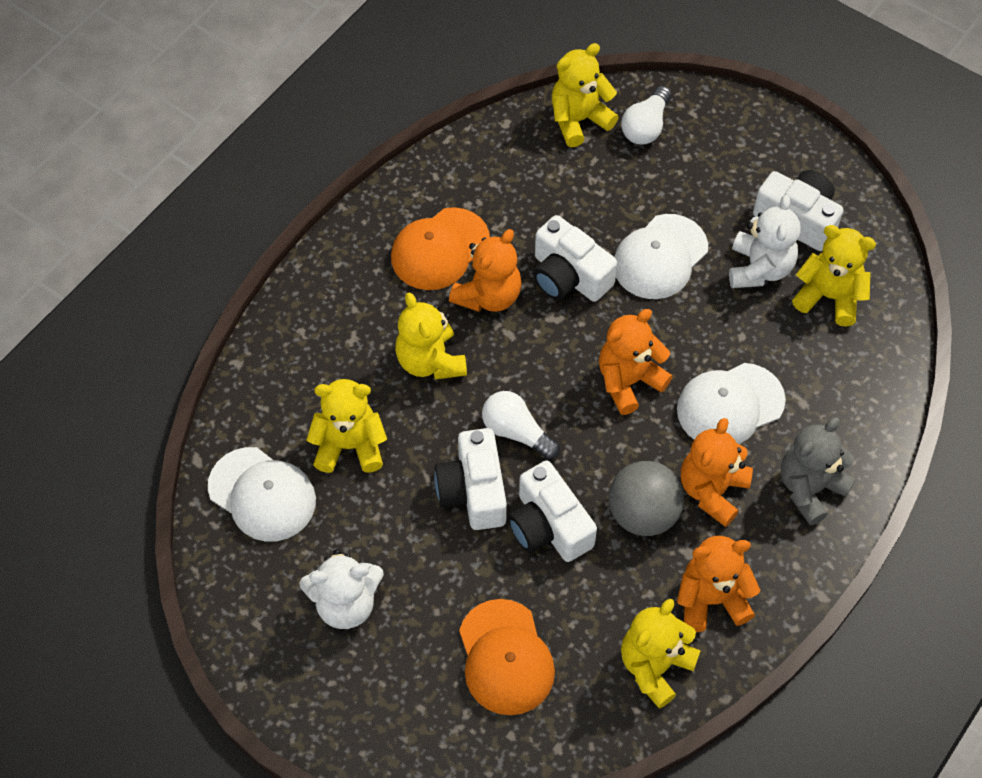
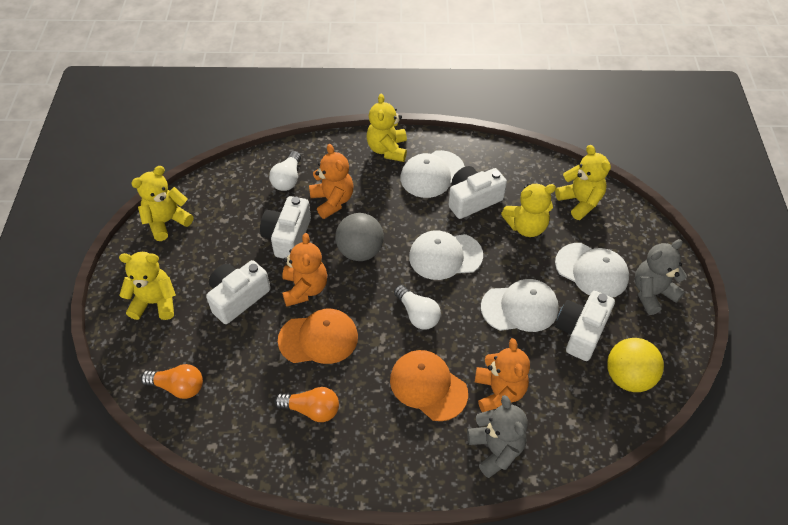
grey teddy bear: 1 -> 2
orange light bulb: 0 -> 2
orange teddy bear: 4 -> 3
white cap: 3 -> 4
white teddy bear: 2 -> 0
yellow ball: 0 -> 1

